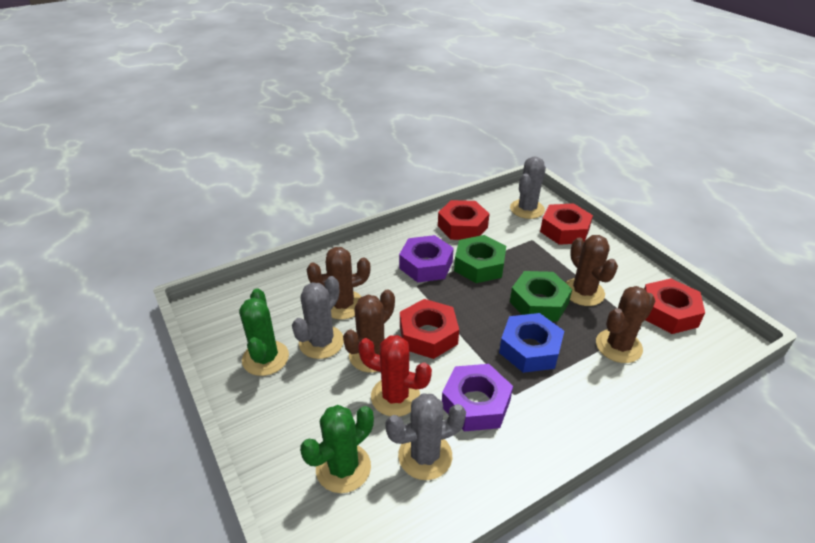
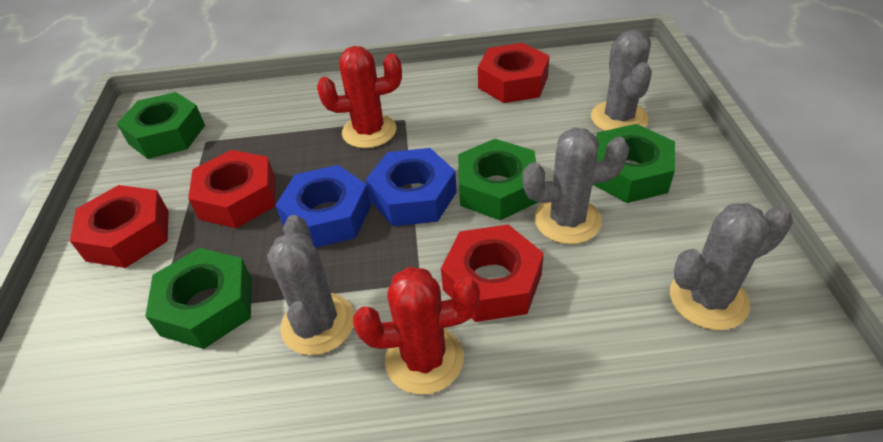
blue nut: 1 -> 2
brown cactus: 4 -> 0
green cactus: 2 -> 0
green nut: 2 -> 4
grey cactus: 3 -> 4
purple nut: 2 -> 0
red cactus: 1 -> 2

